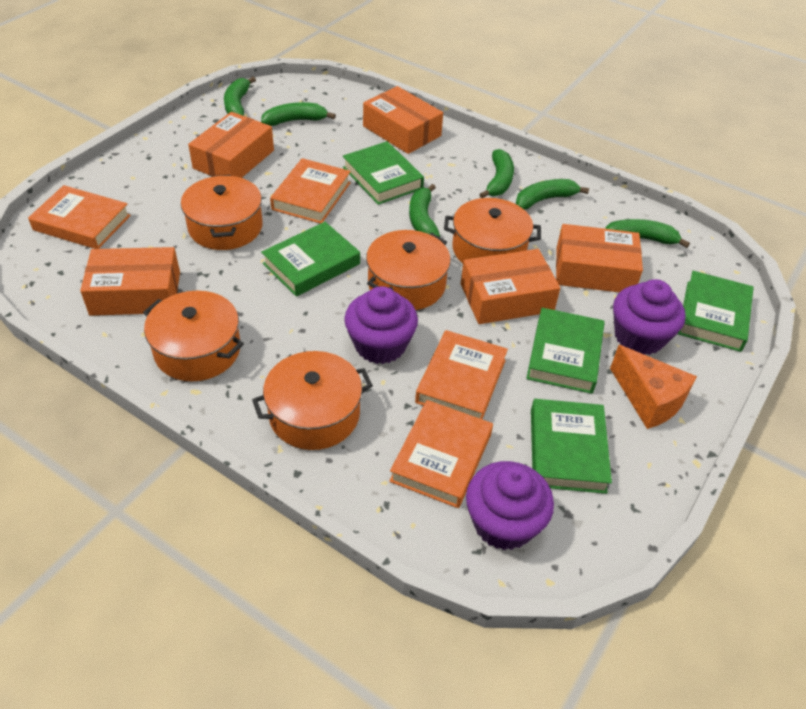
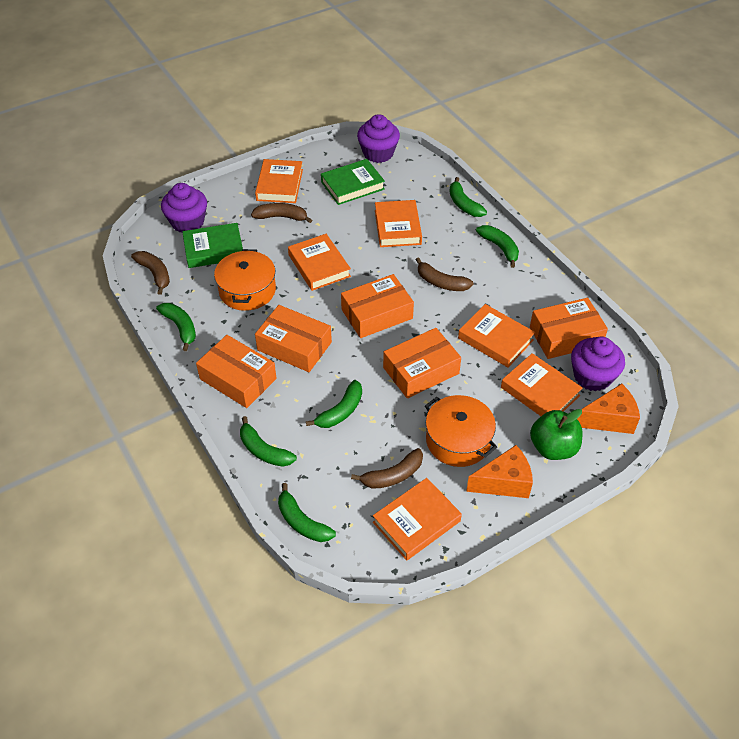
brown banana: 0 -> 4
green apple: 0 -> 1
green book: 5 -> 2
orange book: 4 -> 6
orange cheese: 1 -> 2
orange pot: 5 -> 2

